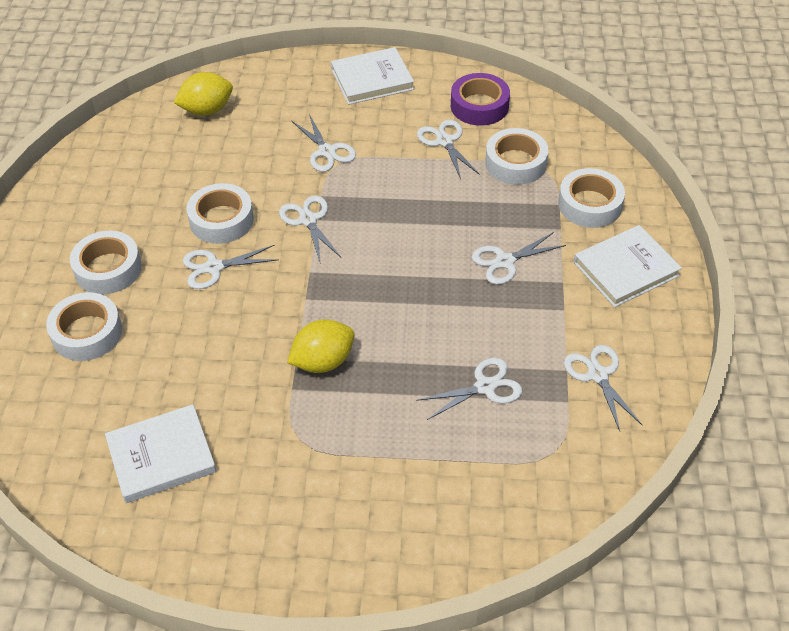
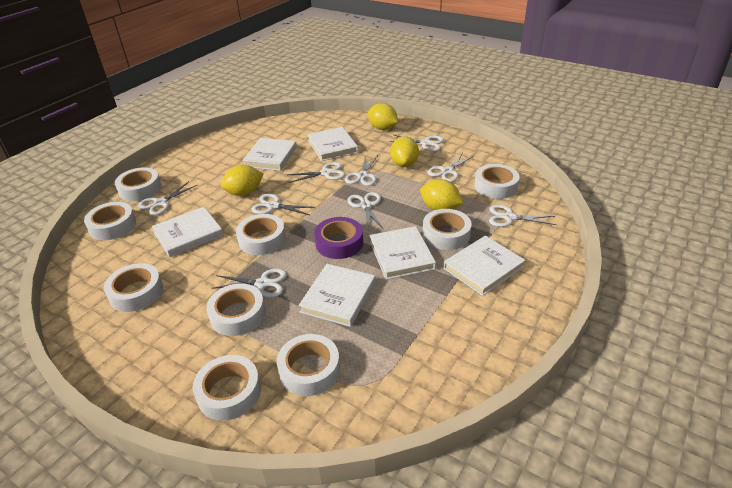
white book: 3 -> 6
white scissors: 7 -> 9
white tape: 5 -> 9
yellow lemon: 2 -> 4

